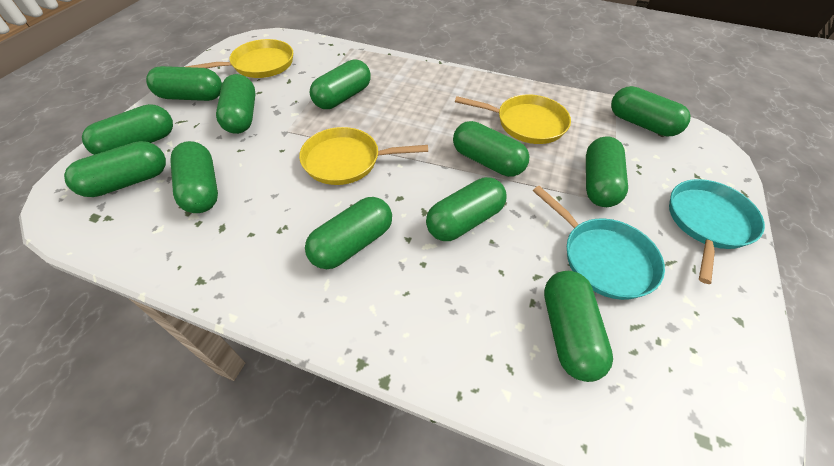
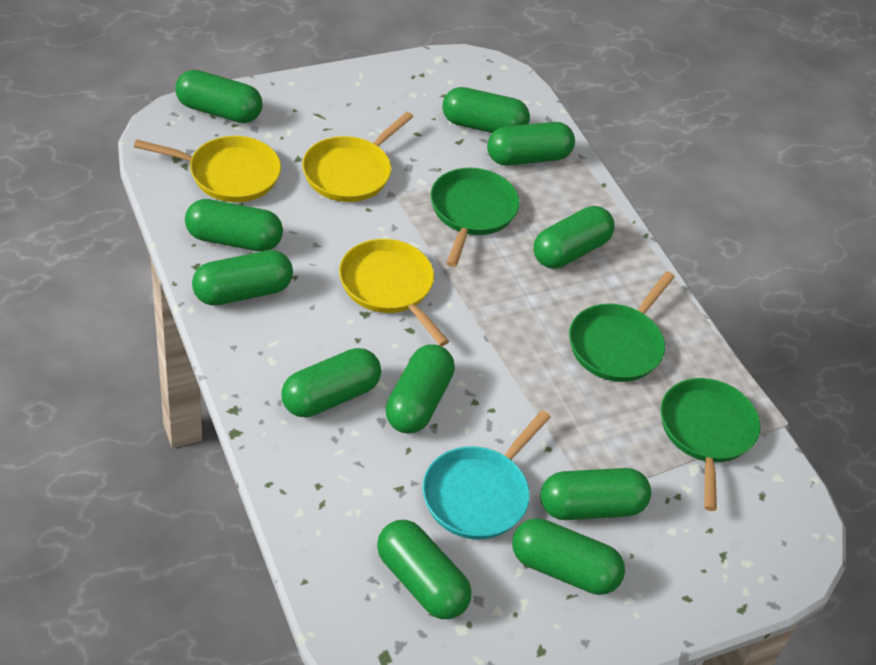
green capsule: 12 -> 11
green pan: 0 -> 3
turquoise pan: 2 -> 1

